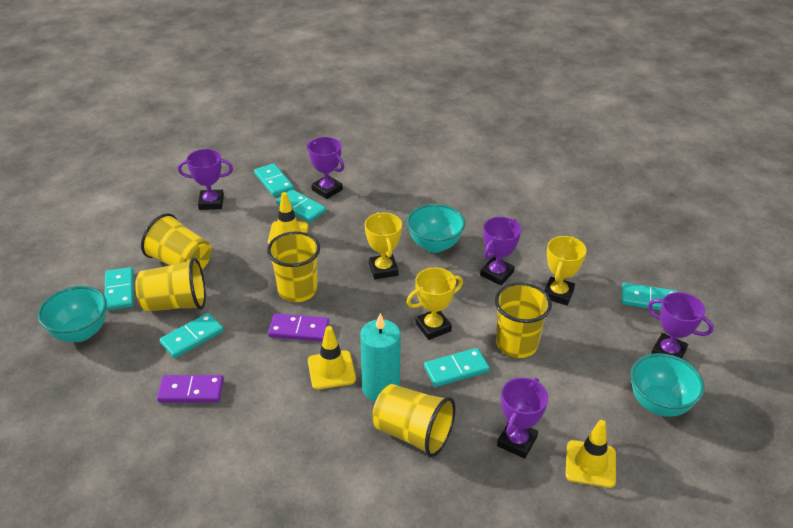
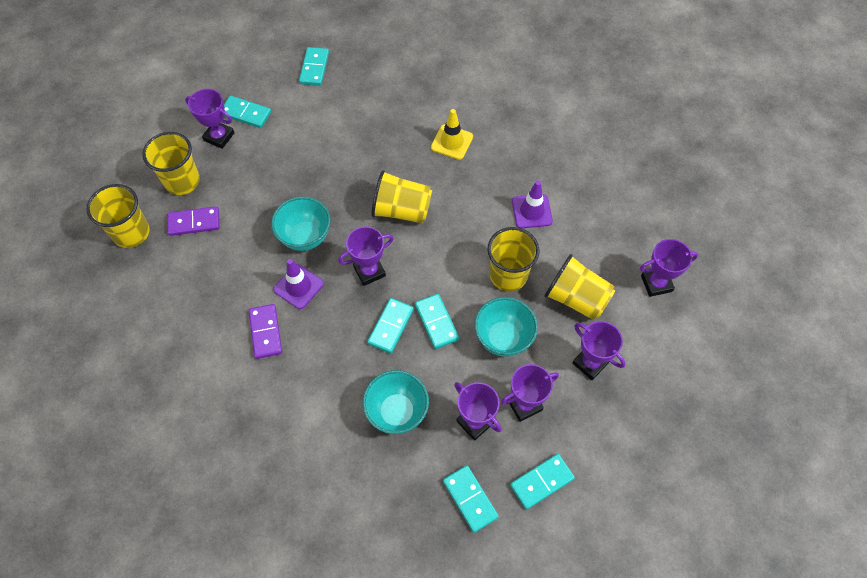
purple traffic cone: 0 -> 2
purple trophy: 5 -> 6
turquoise candle: 1 -> 0
yellow traffic cone: 3 -> 1
yellow trophy: 3 -> 0

